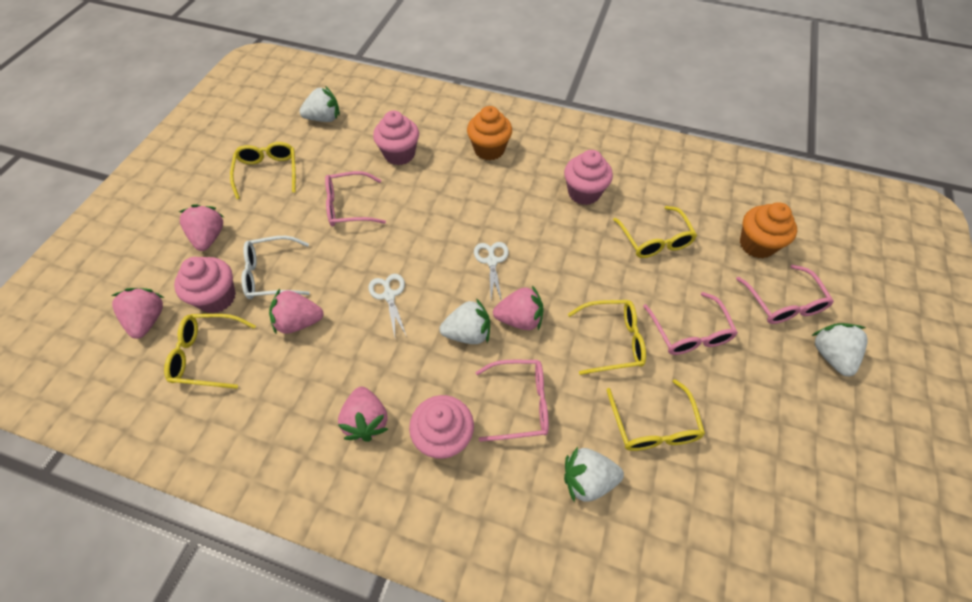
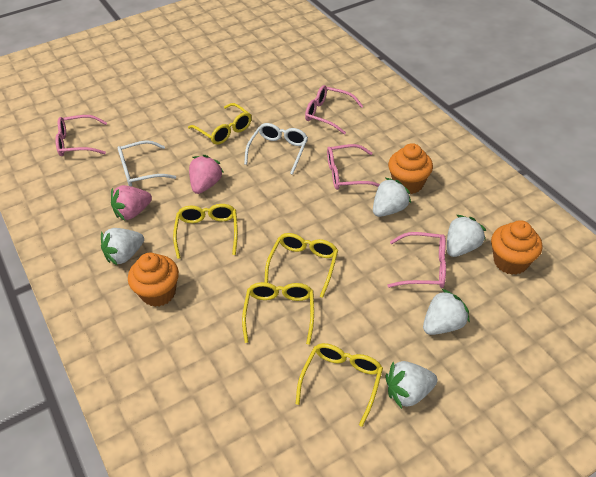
orange cupcake: 2 -> 3
pink cupcake: 4 -> 0
pink strawberry: 5 -> 2
white glasses: 1 -> 2
white scissors: 2 -> 0
white strawberry: 4 -> 5

